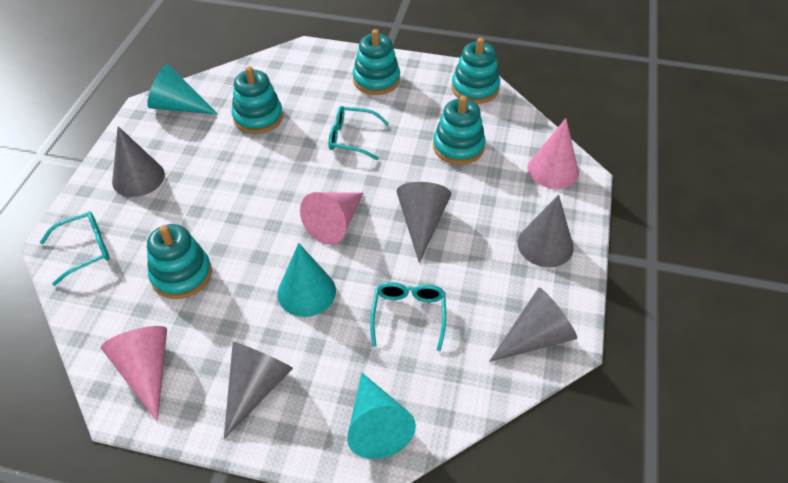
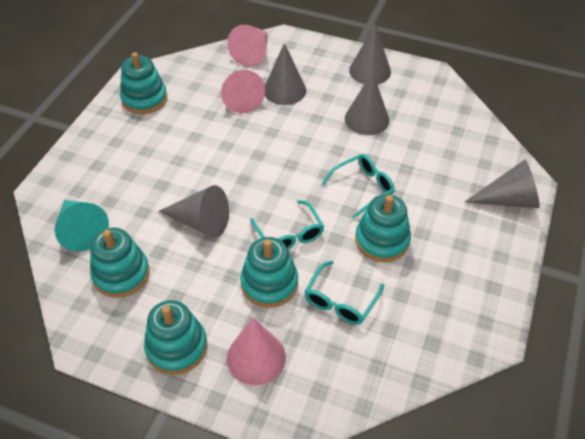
turquoise cone: 3 -> 1

